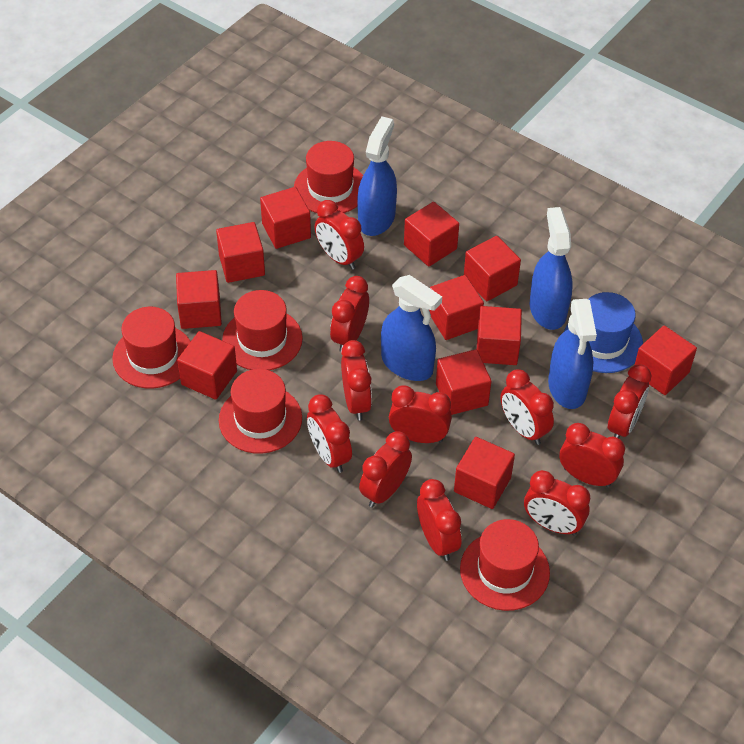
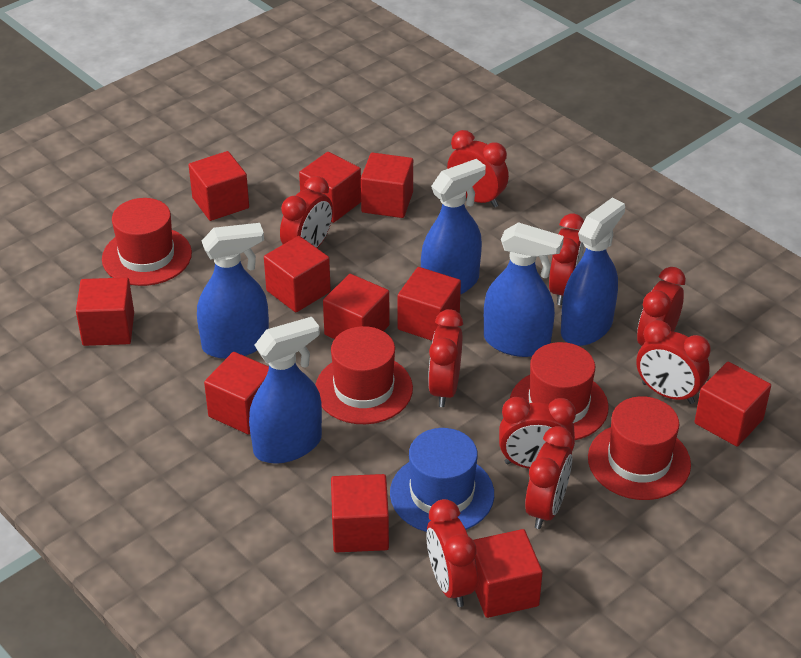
blue spray bottle: 4 -> 5
red clock: 11 -> 9
red hat: 5 -> 4

